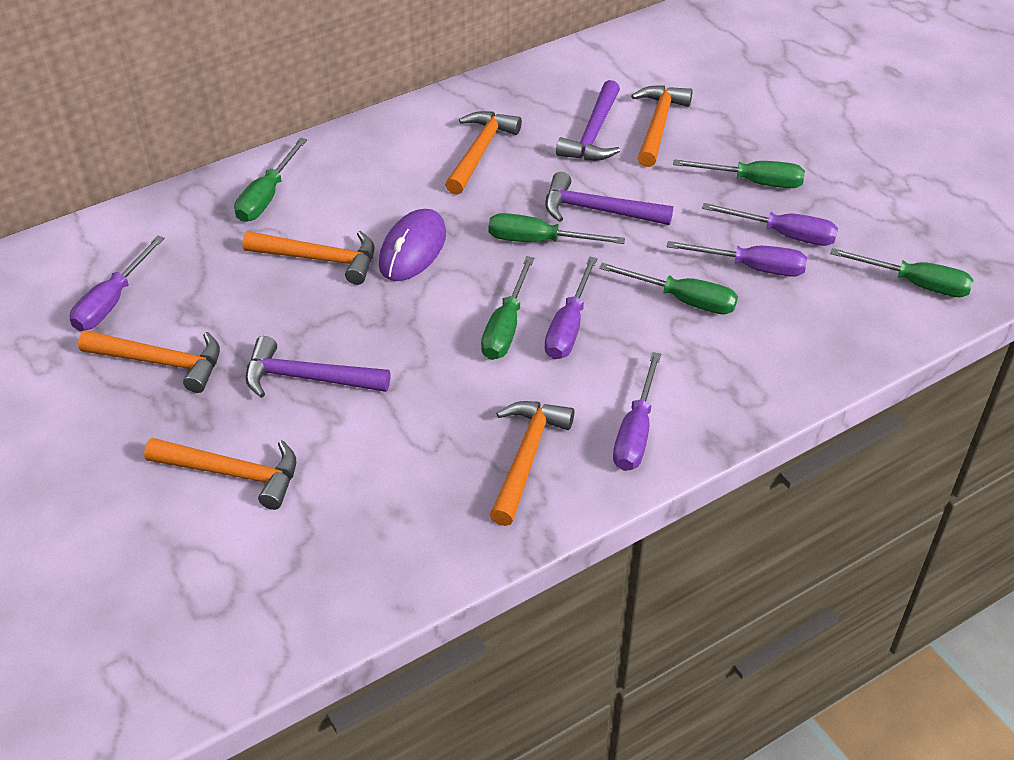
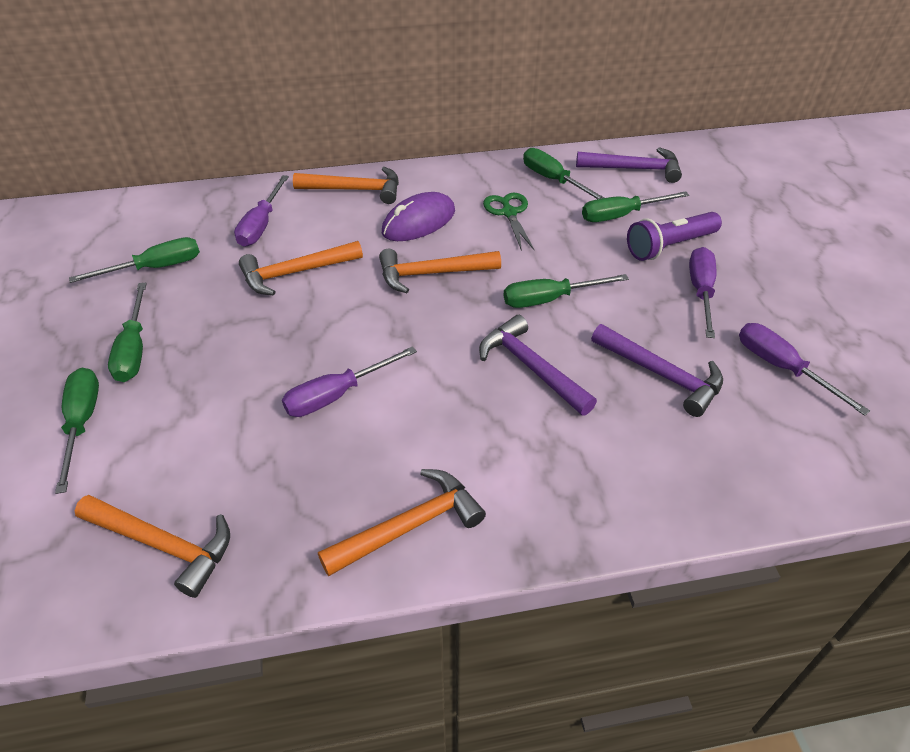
green scissors: 0 -> 1
orange hammer: 6 -> 5
purple flashlight: 0 -> 1
purple screwdriver: 5 -> 4

